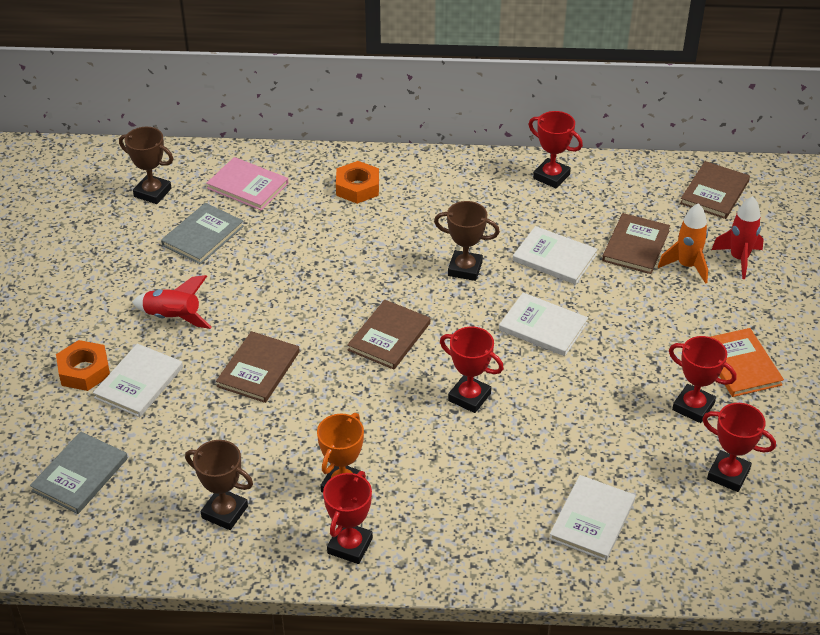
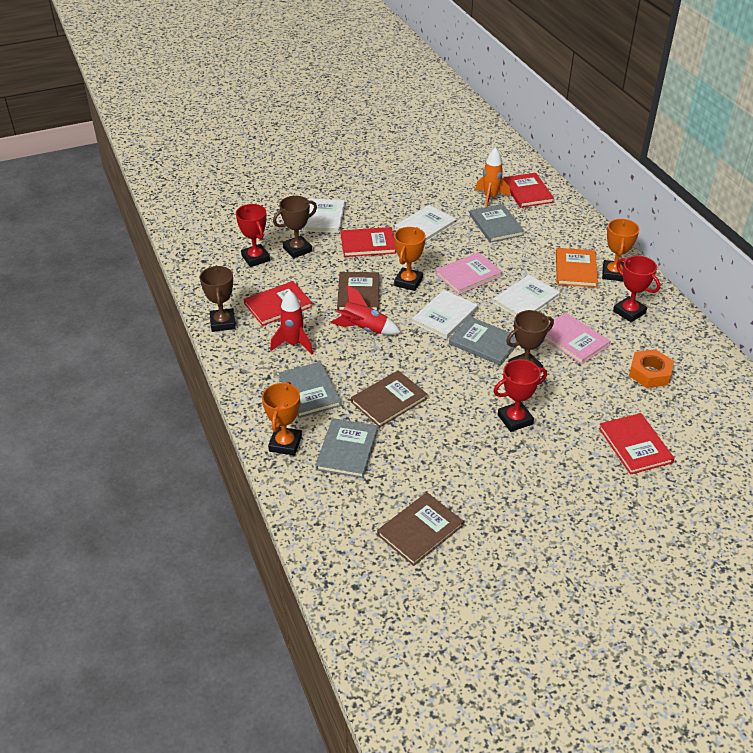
brown book: 4 -> 3
grey book: 2 -> 4
orange nut: 2 -> 1
orange trophy: 1 -> 3
pink book: 1 -> 2
red book: 0 -> 4
red trophy: 5 -> 3

